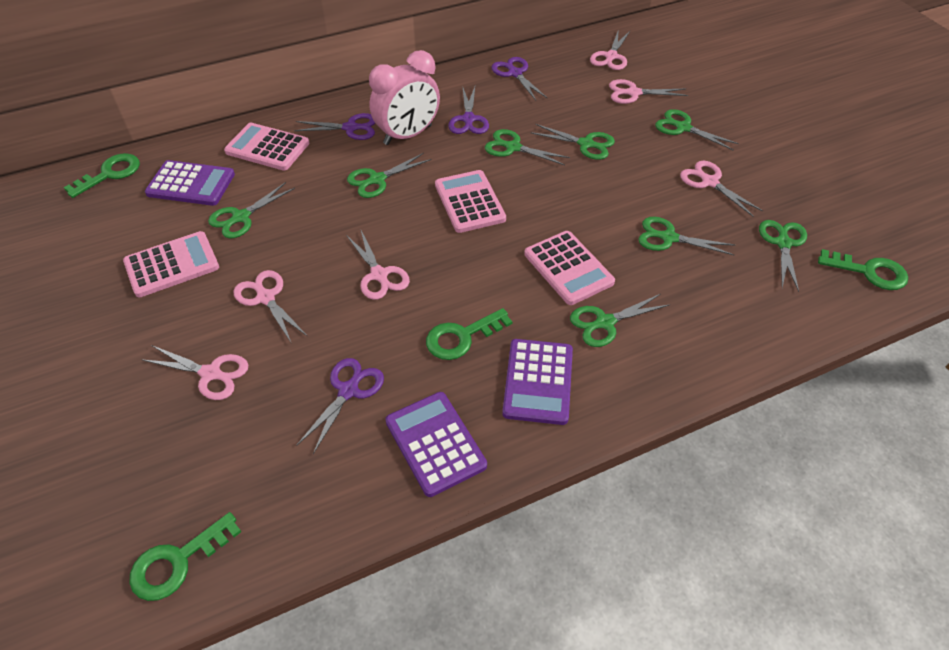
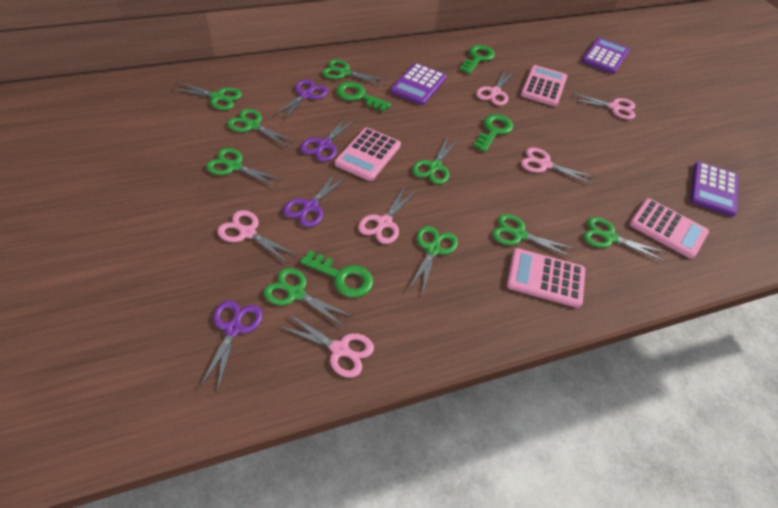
green scissors: 8 -> 9
pink clock: 1 -> 0

